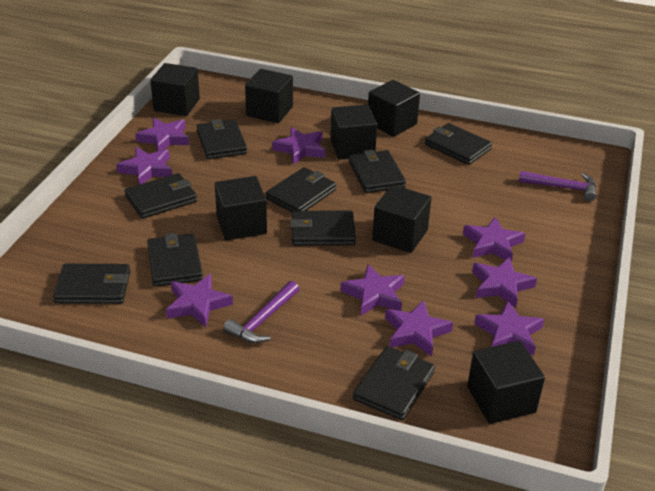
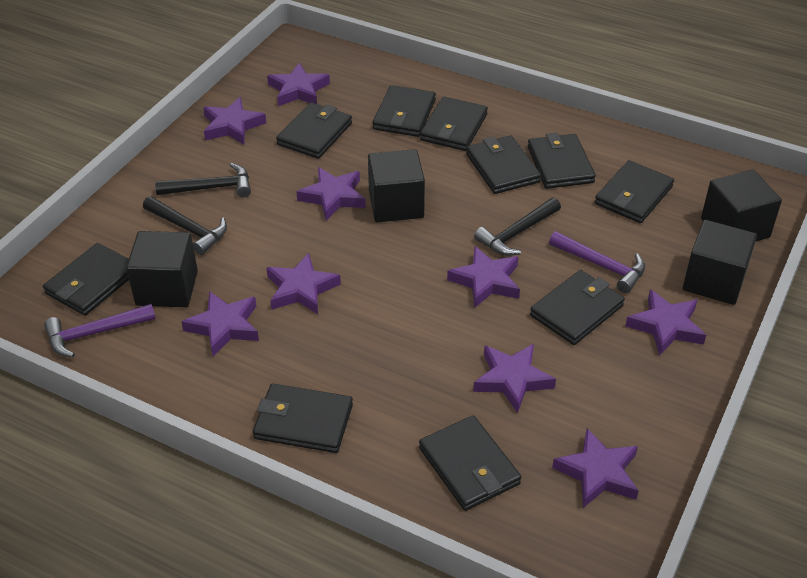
black cube: 7 -> 4
black hammer: 0 -> 3
black wallet: 9 -> 10

